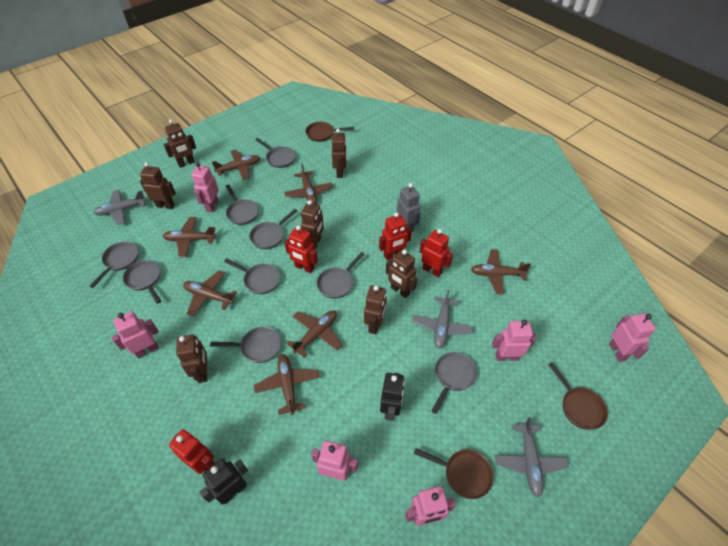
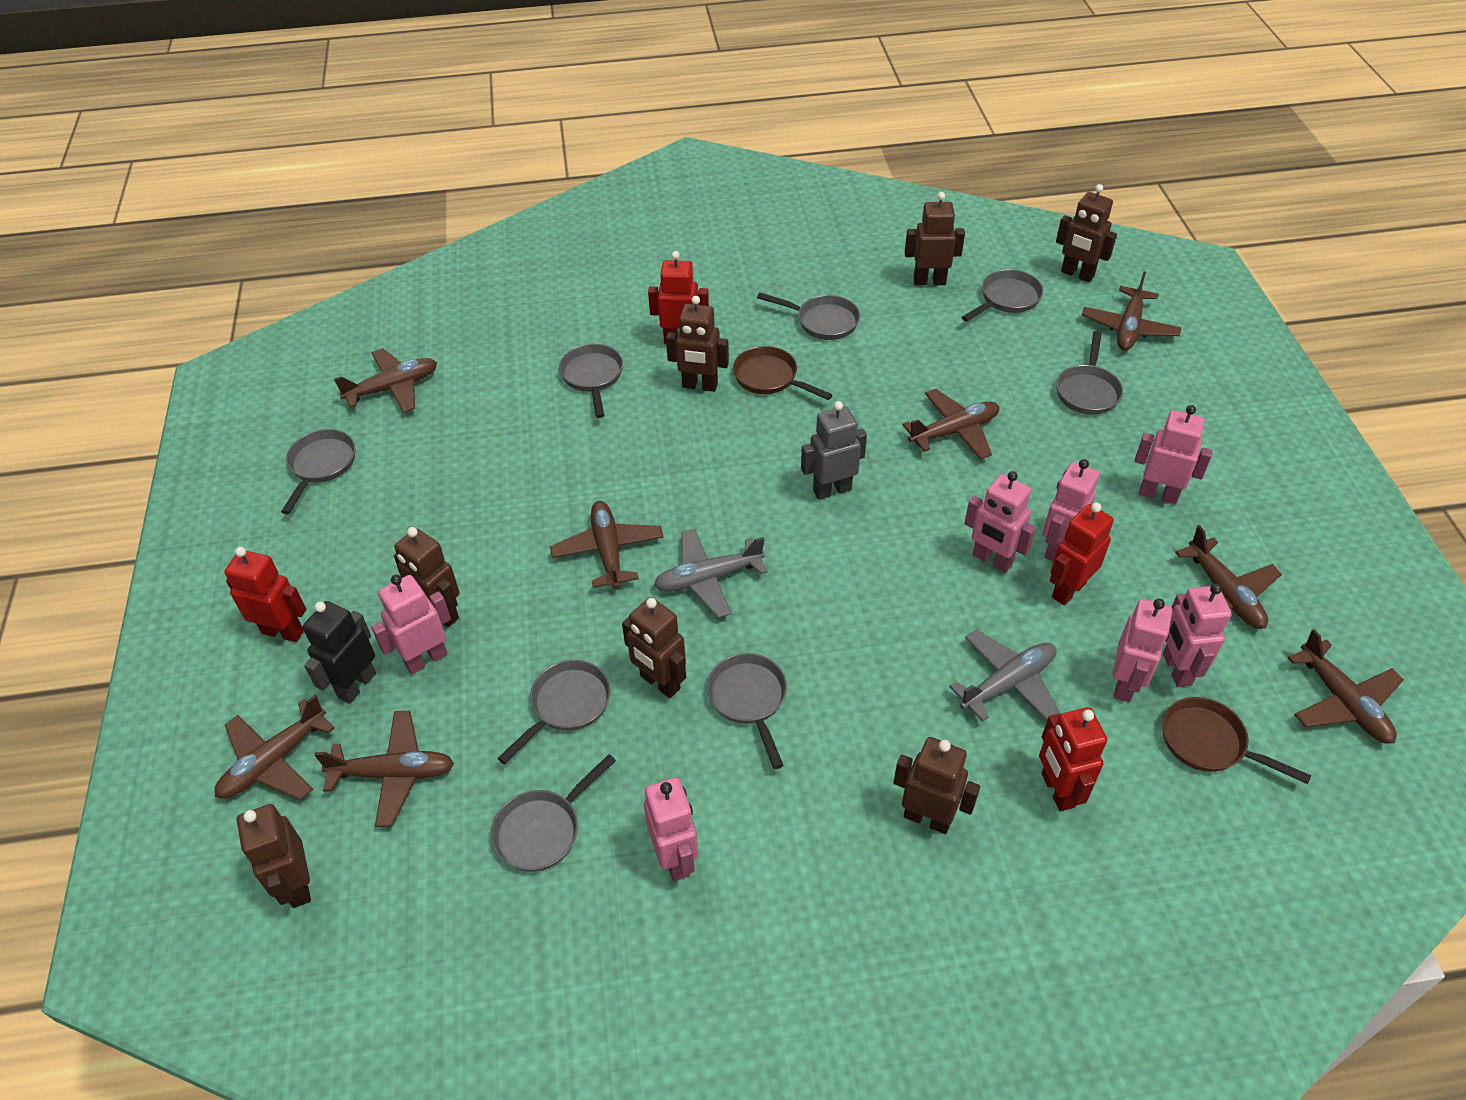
black robot: 2 -> 1
brown pan: 3 -> 2
brown plane: 7 -> 8
grey pan: 9 -> 8
grey plane: 3 -> 2
pink robot: 6 -> 7

